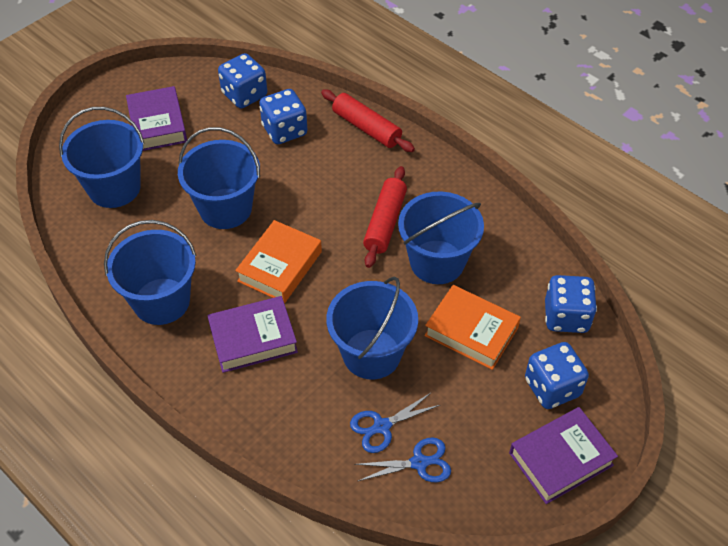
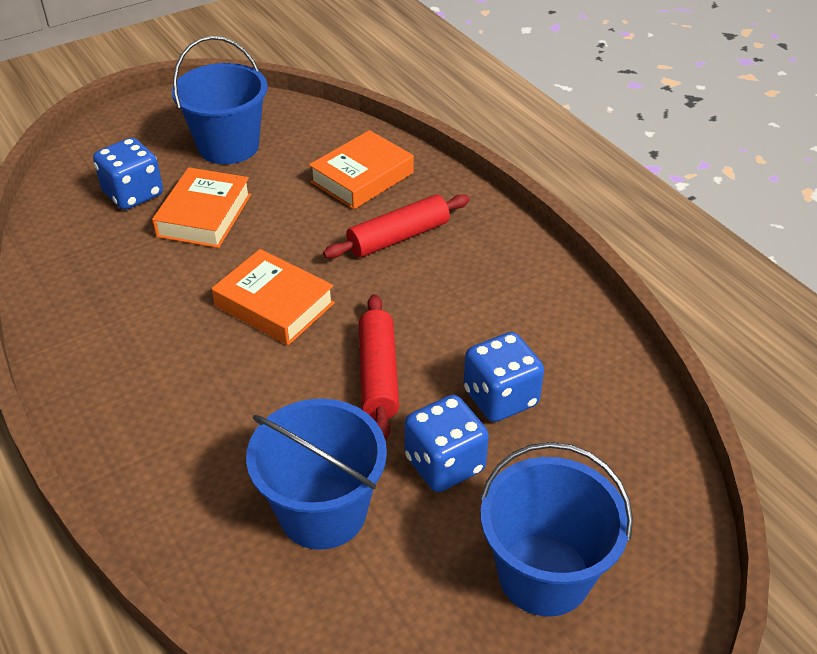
blue bucket: 5 -> 3
blue dice: 4 -> 3
blue scissors: 2 -> 0
orange book: 2 -> 3
purple book: 3 -> 0

